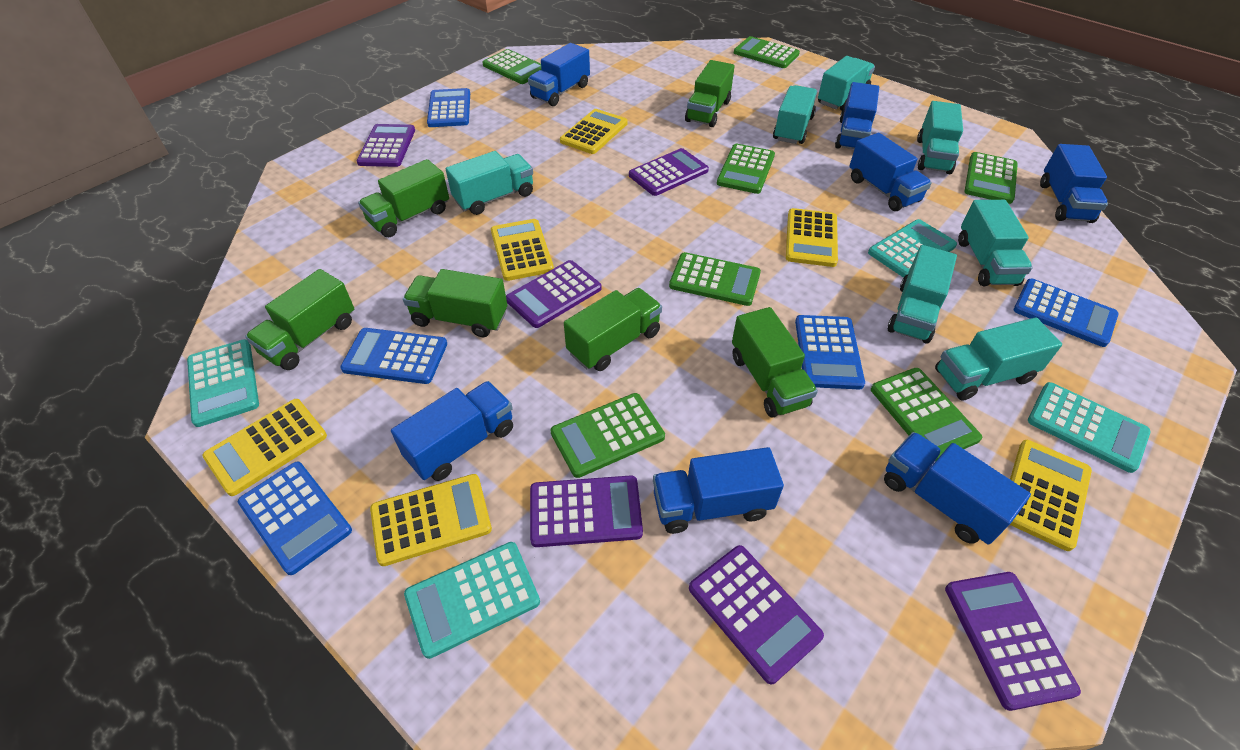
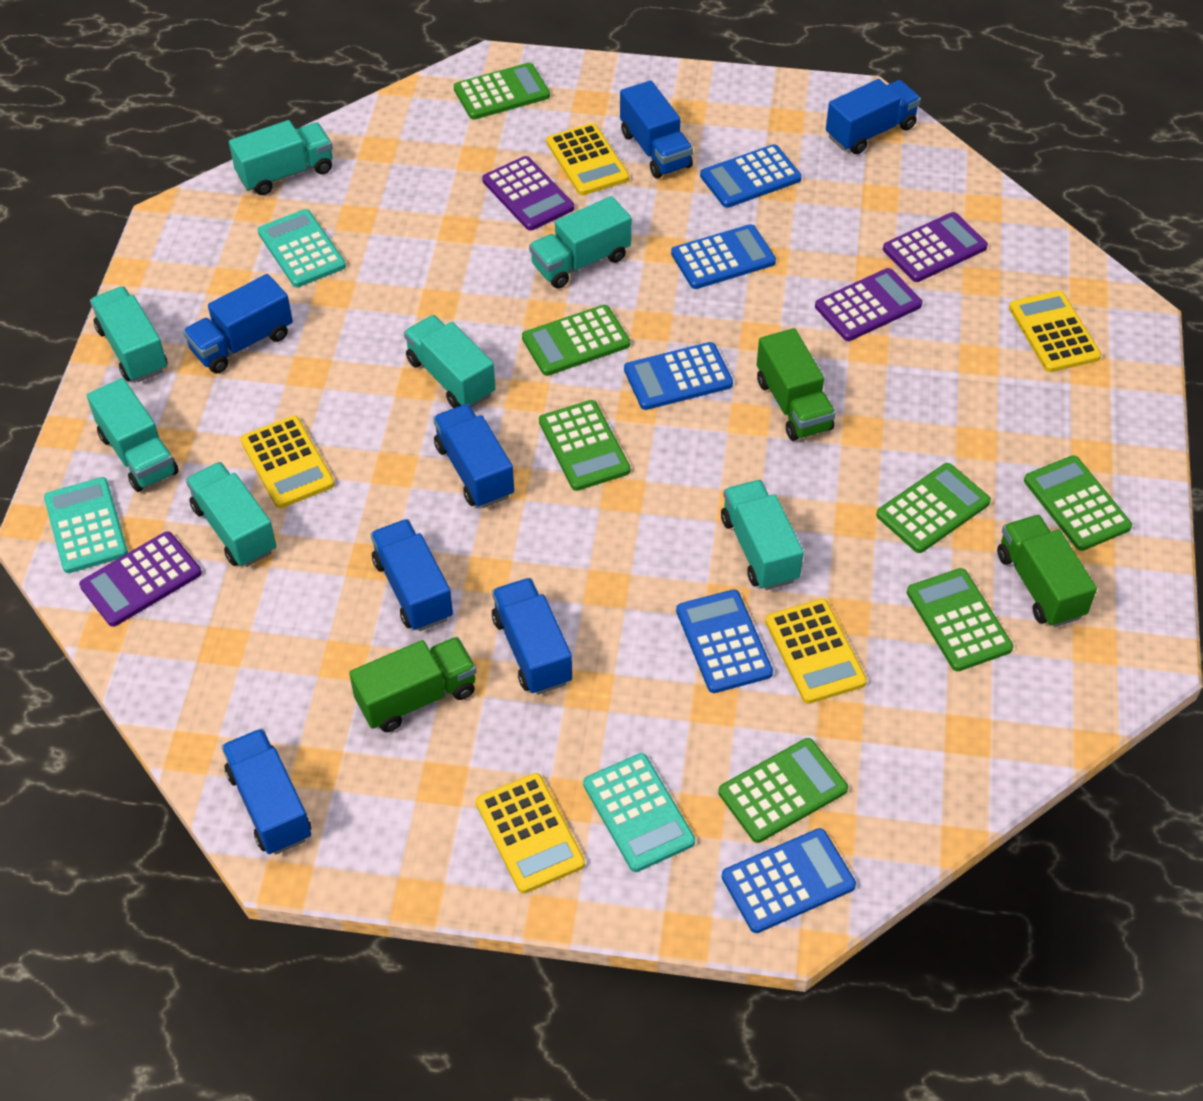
green truck: 6 -> 3
purple calculator: 6 -> 4
turquoise calculator: 4 -> 3
yellow calculator: 6 -> 5

